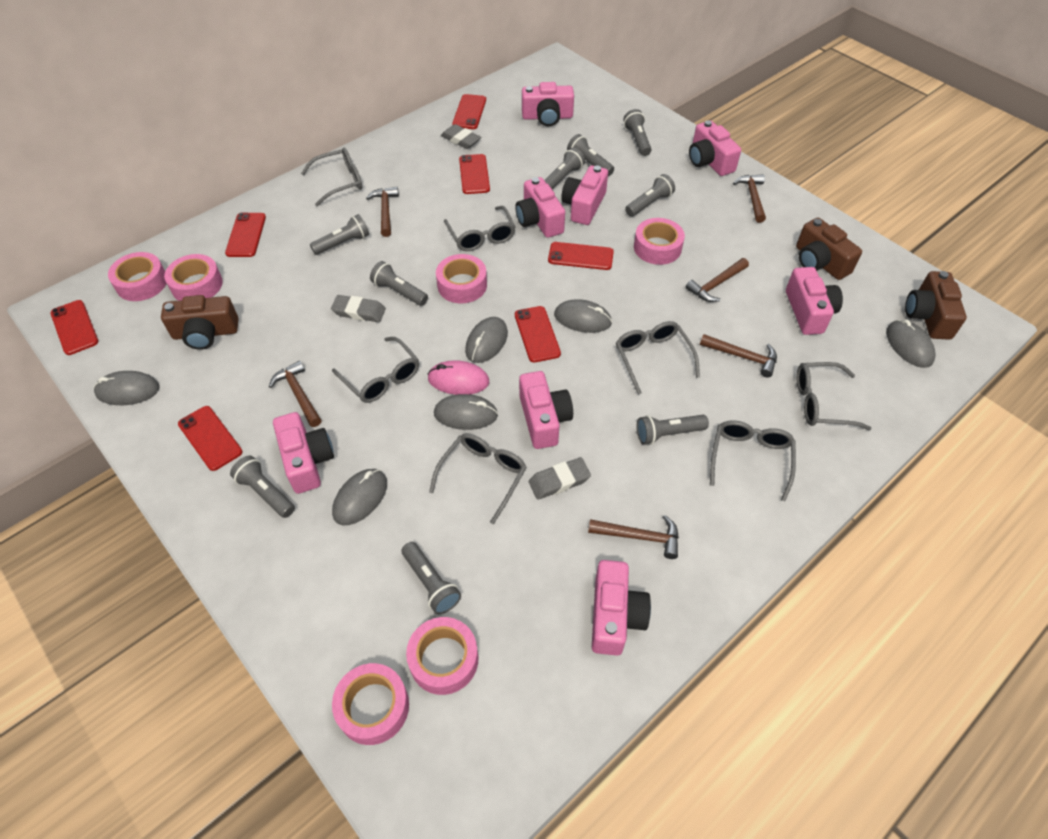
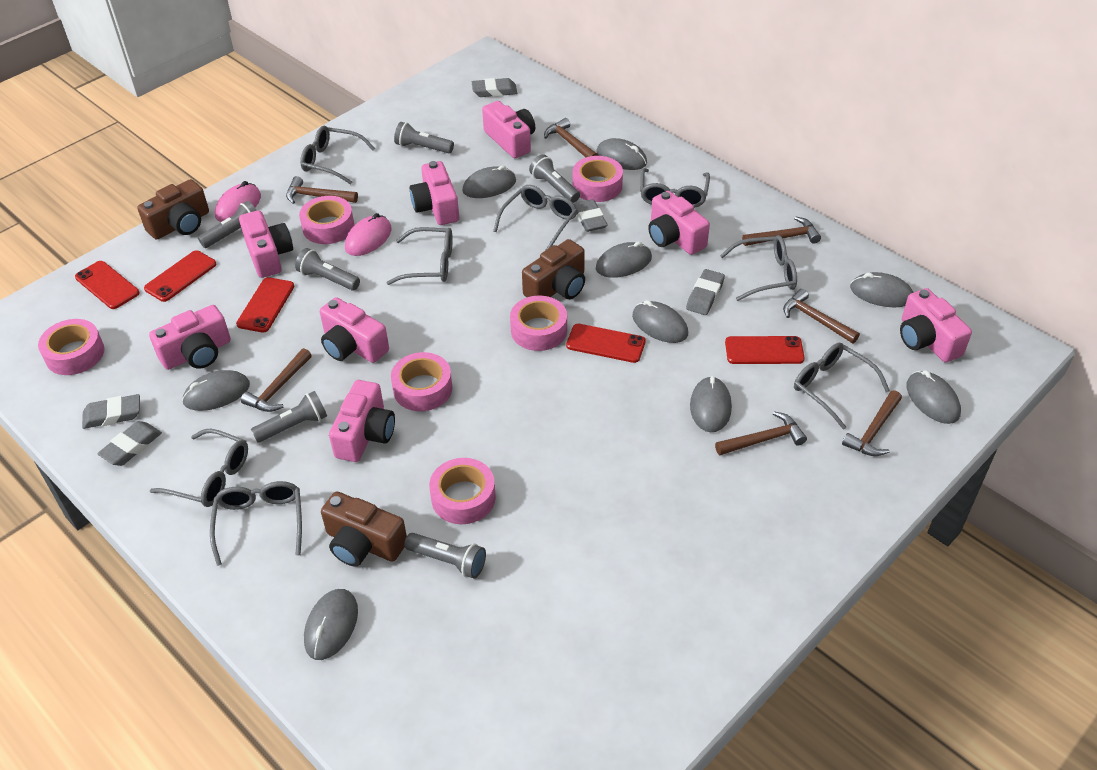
brown hammer: 6 -> 7
grey eraser: 3 -> 5
grey flashlight: 9 -> 6
grey glasses: 7 -> 8
grey mouse: 6 -> 9
pink mouse: 1 -> 2
red phone: 7 -> 5

